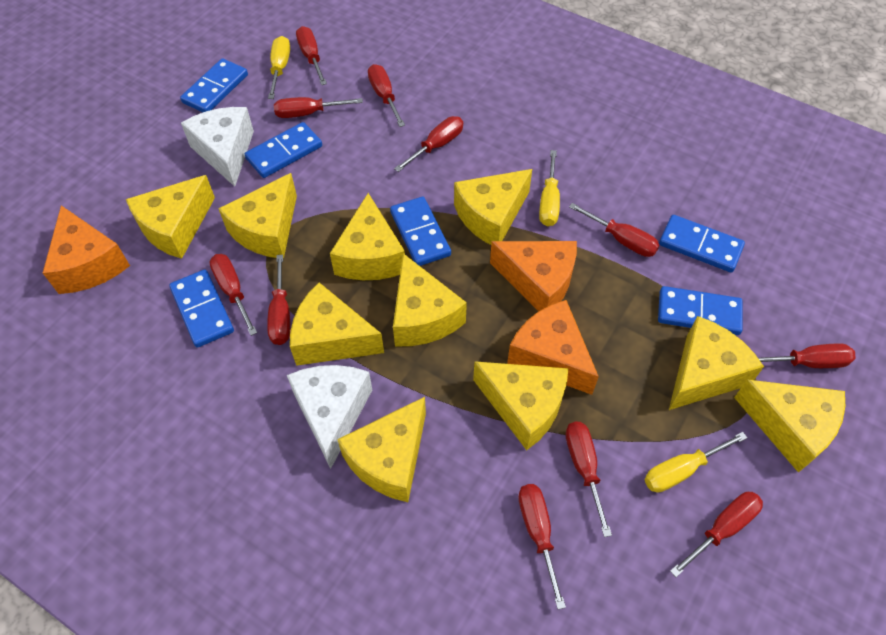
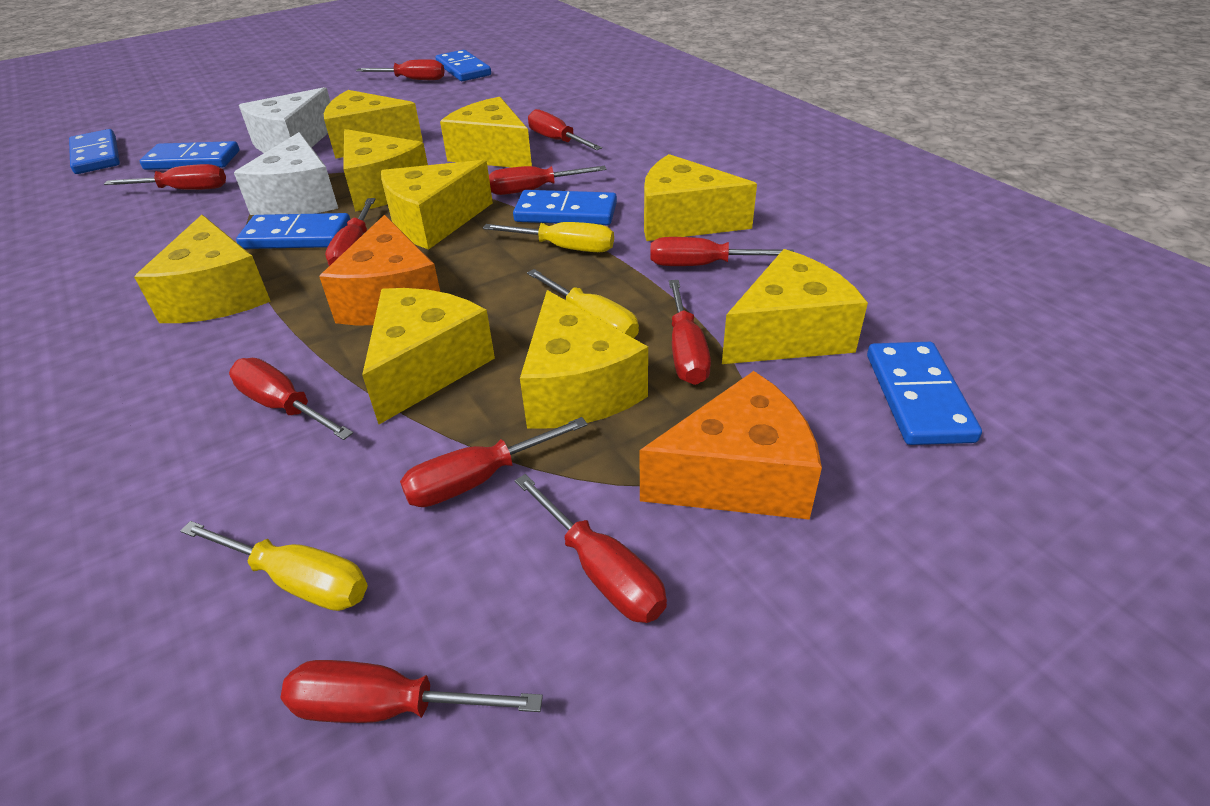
orange cheese: 3 -> 2
yellow cheese: 10 -> 9

